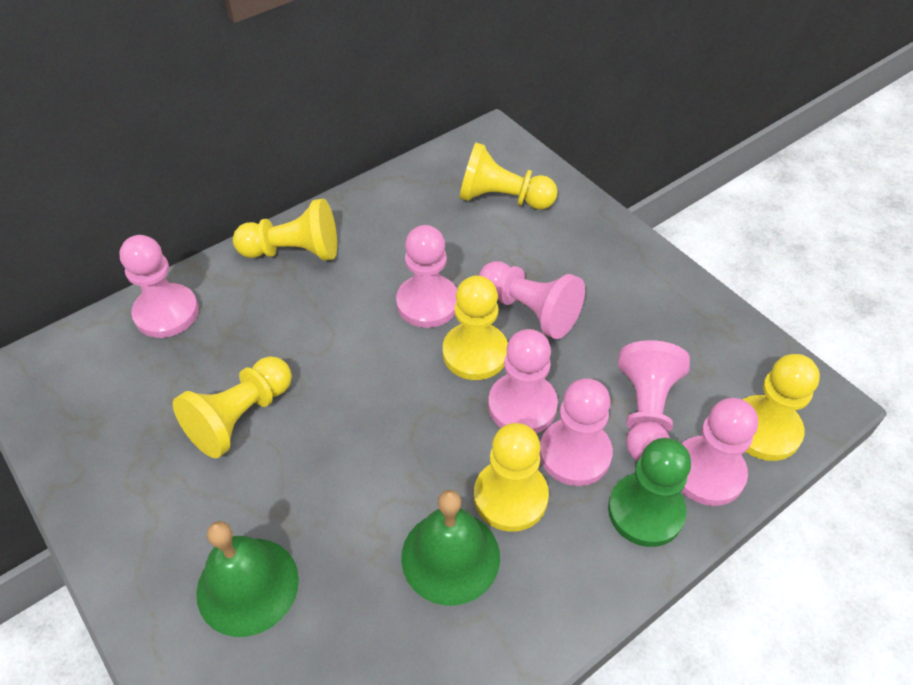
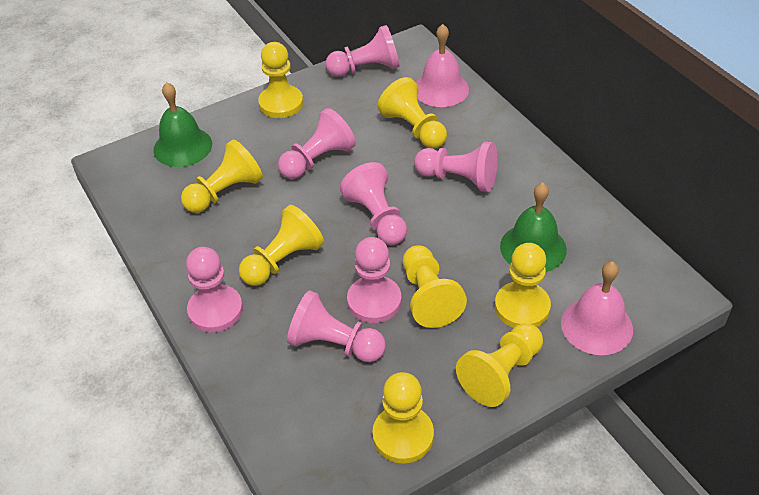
green pawn: 1 -> 0
pink bell: 0 -> 2
yellow pawn: 6 -> 8

